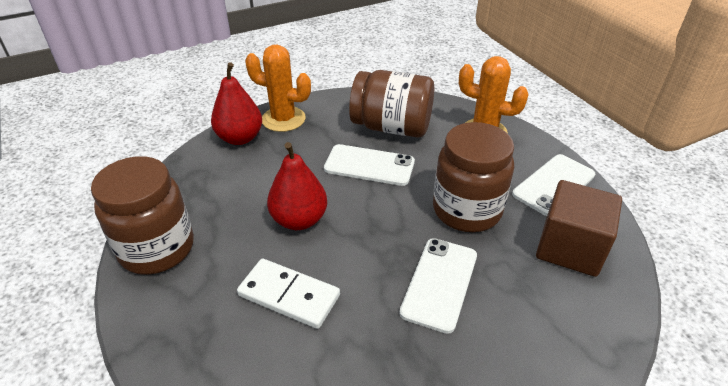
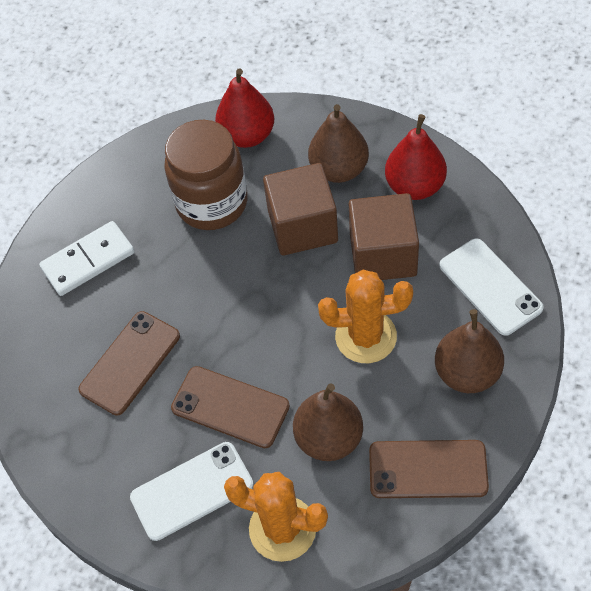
brown cube: 1 -> 2
brown jar: 3 -> 1
brown pear: 0 -> 3
brown phone: 0 -> 3
white phone: 3 -> 2

